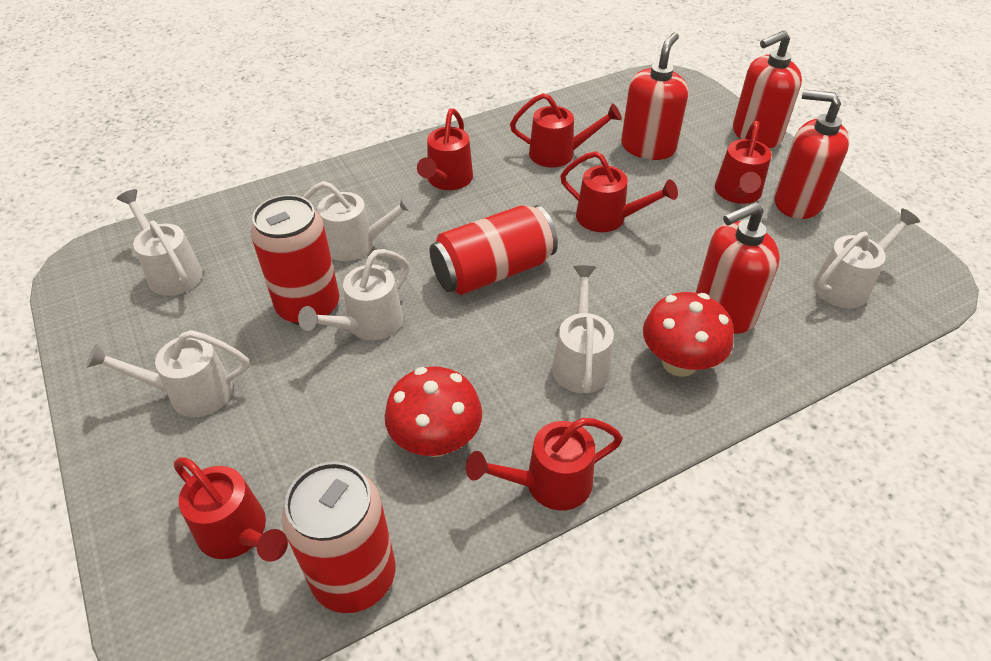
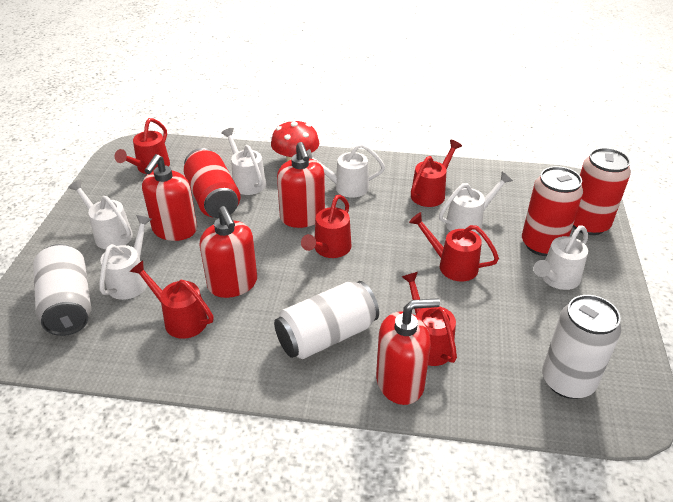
red mushroom: 2 -> 1
white can: 0 -> 3

